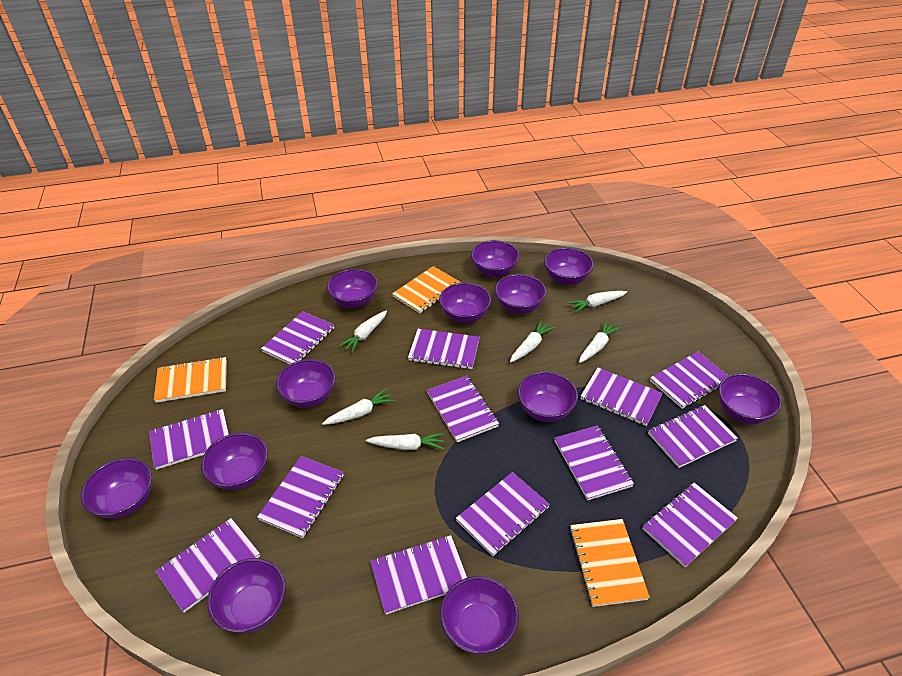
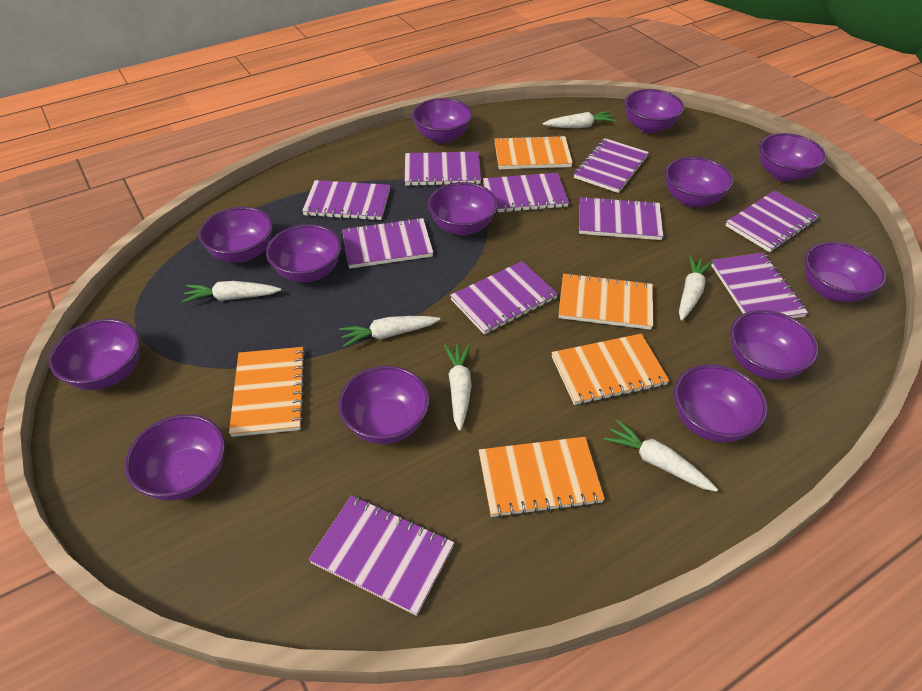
orange notebook: 3 -> 5
purple bowl: 12 -> 13
purple notebook: 13 -> 10

